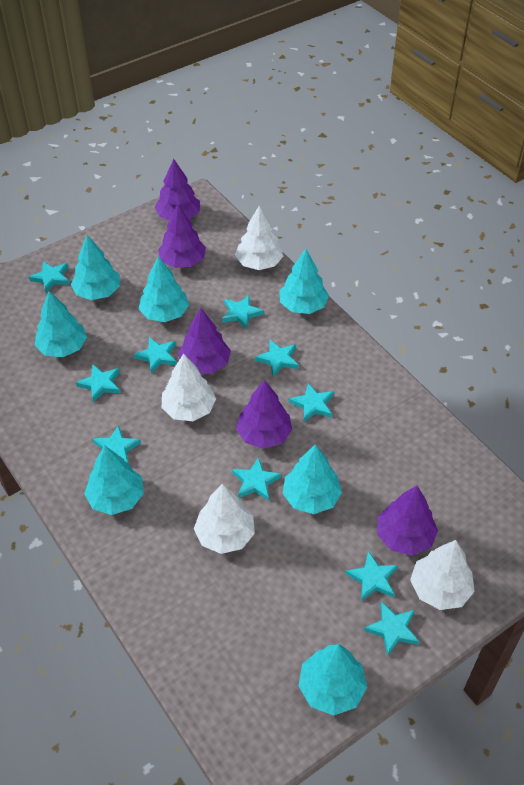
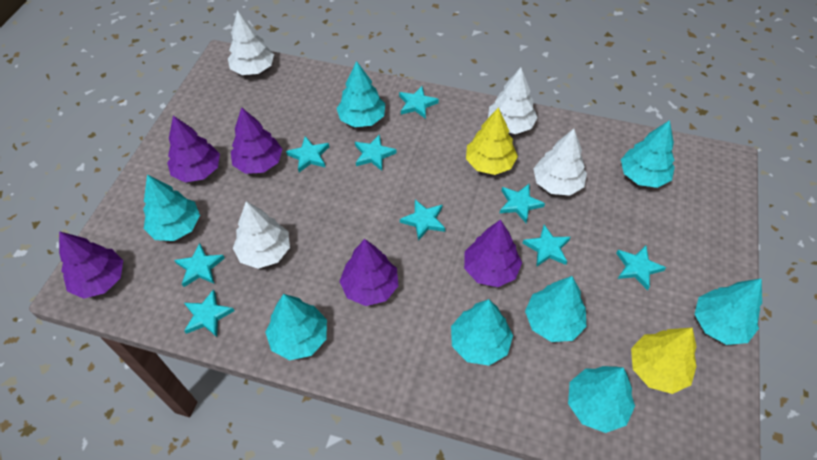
turquoise star: 10 -> 9
turquoise tree: 7 -> 8
yellow tree: 0 -> 2

